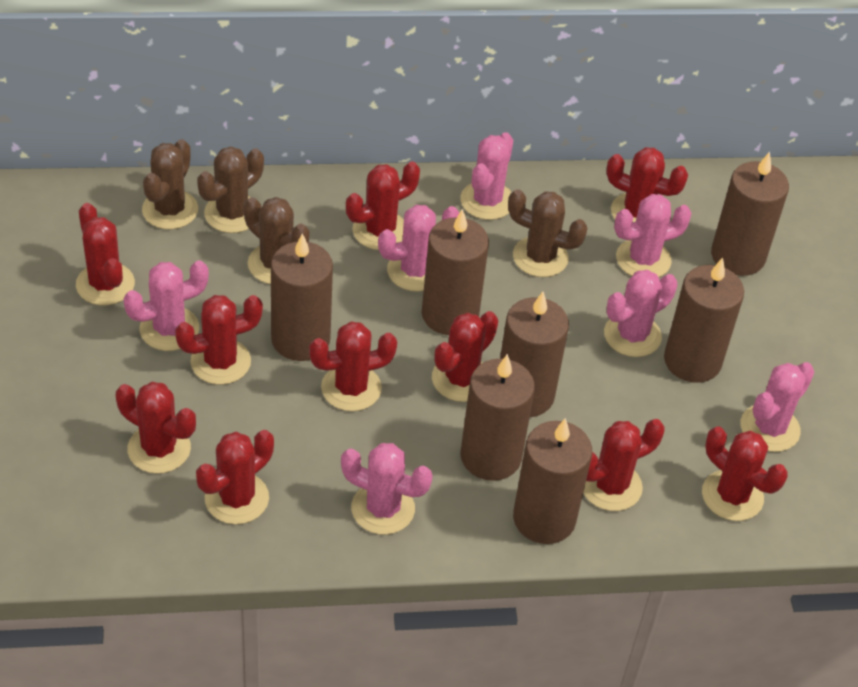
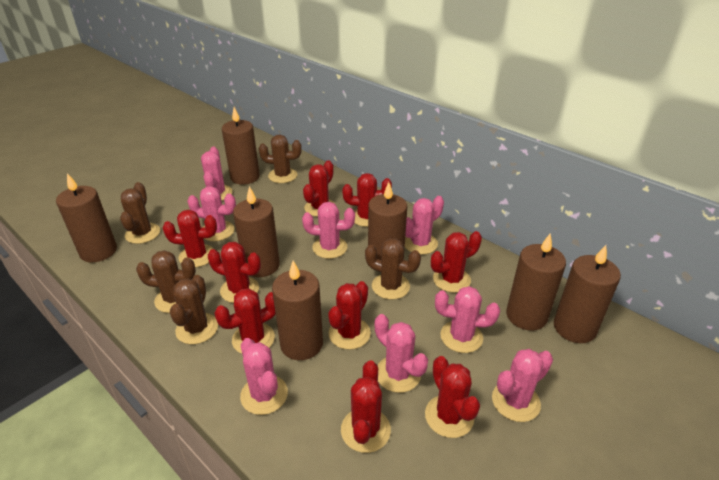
brown cactus: 4 -> 5
pink cactus: 7 -> 8
red cactus: 10 -> 9

